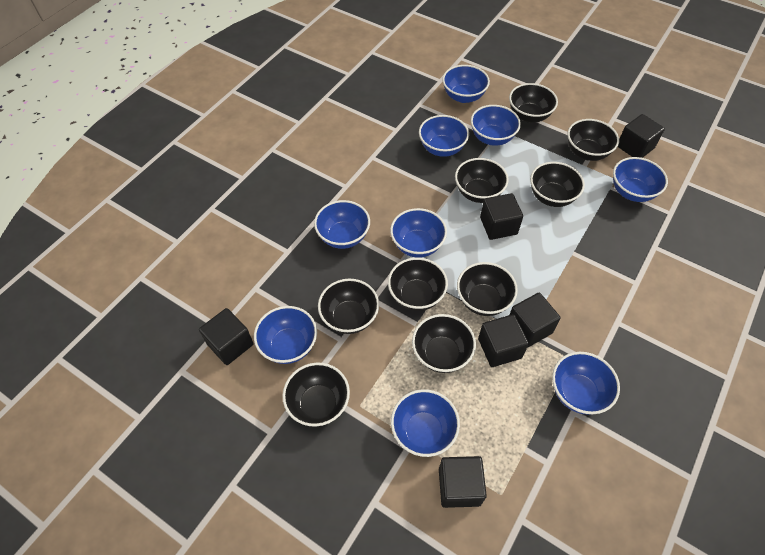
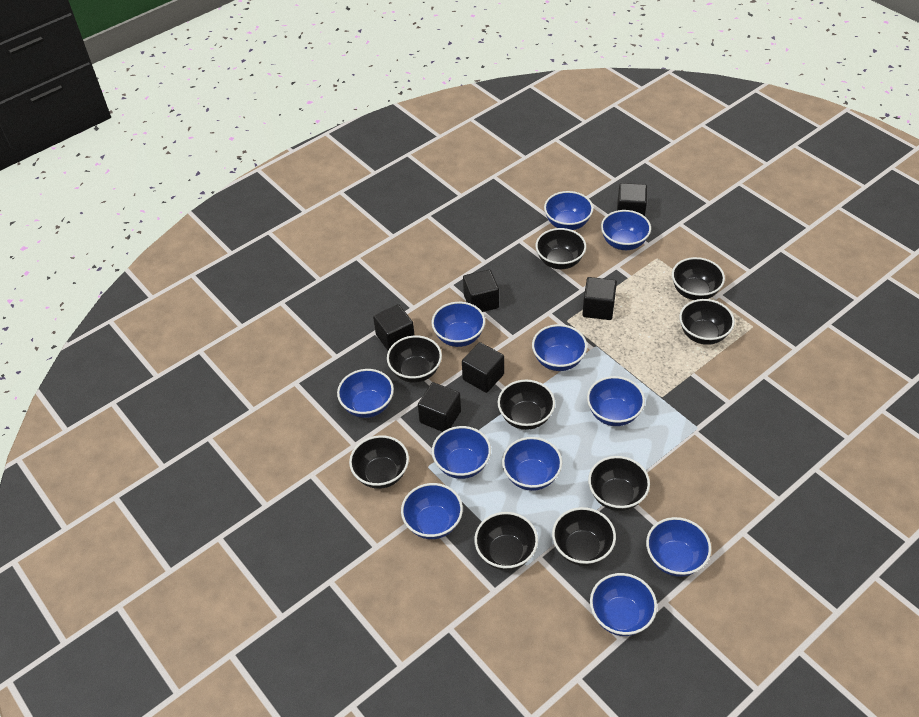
blue bowl: 9 -> 11

